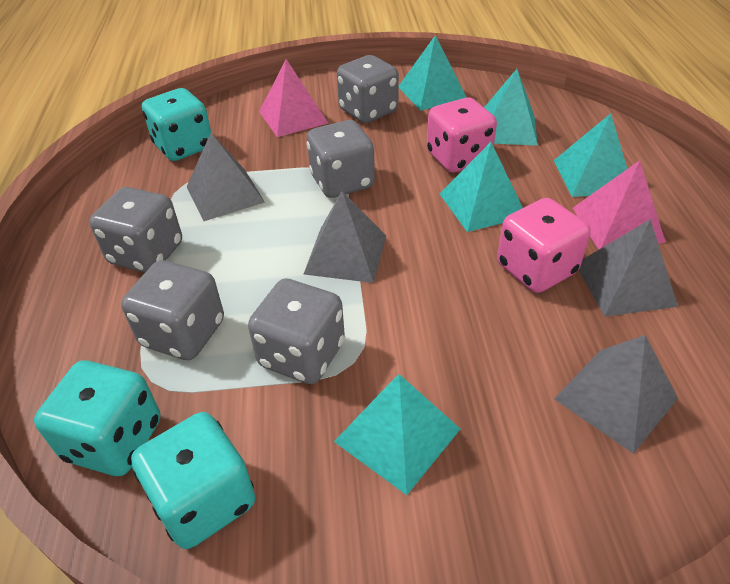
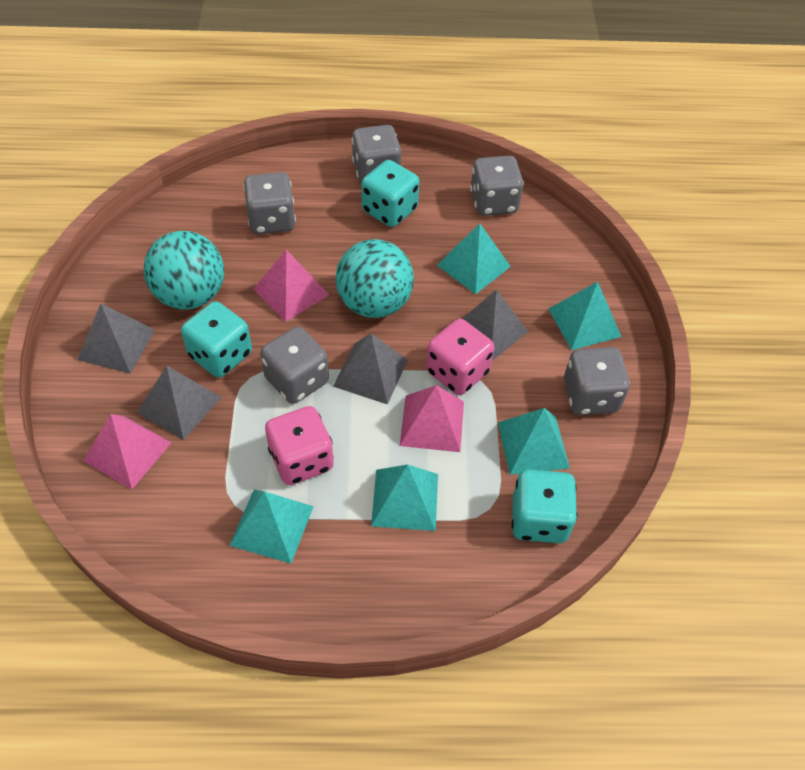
pink pyramid: 2 -> 3
turquoise ball: 0 -> 2

